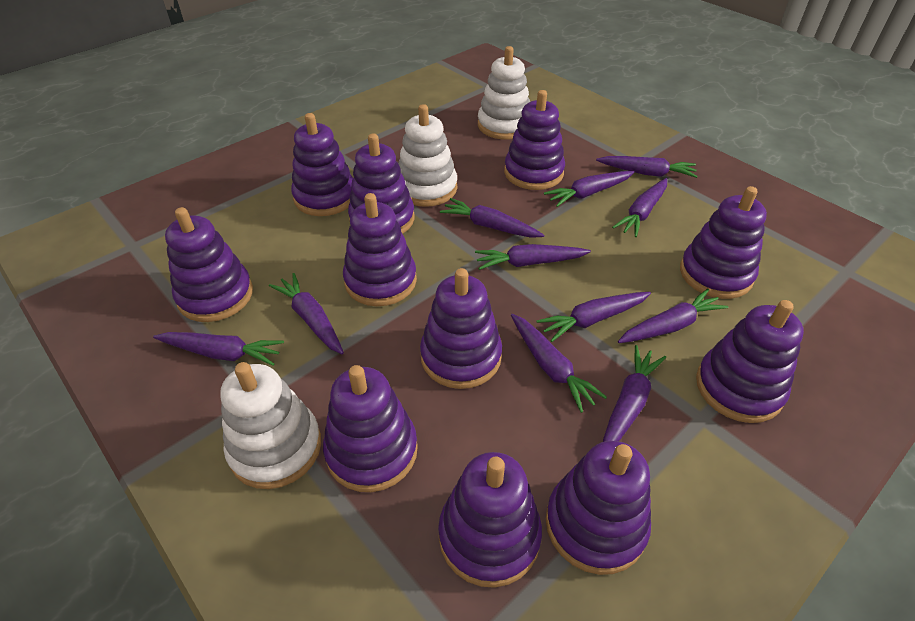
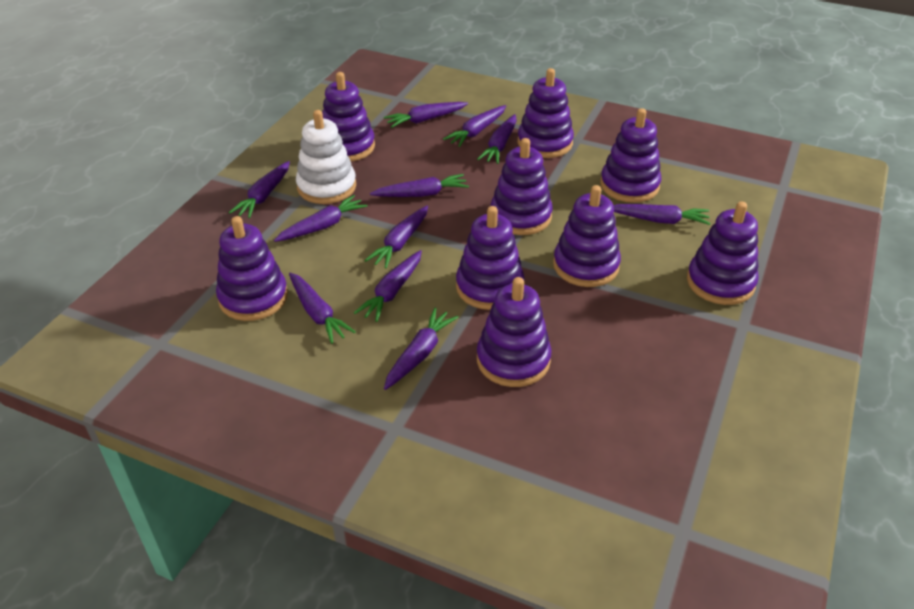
purple stacking toy: 11 -> 9
white stacking toy: 3 -> 1

